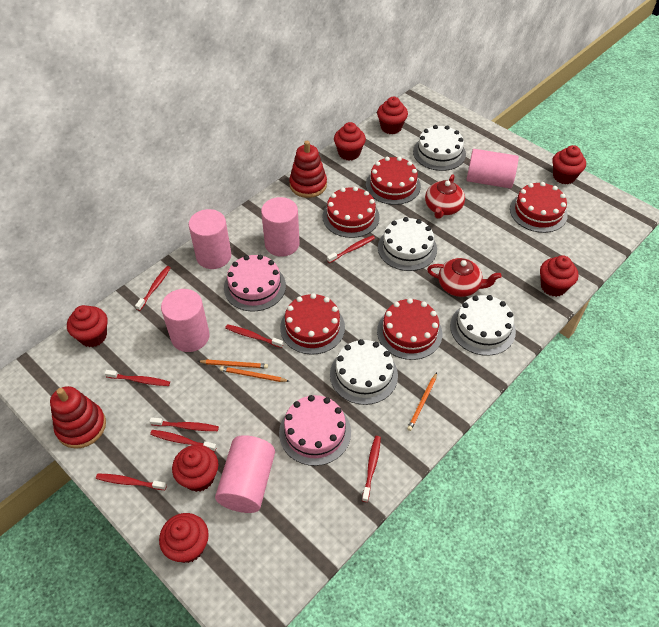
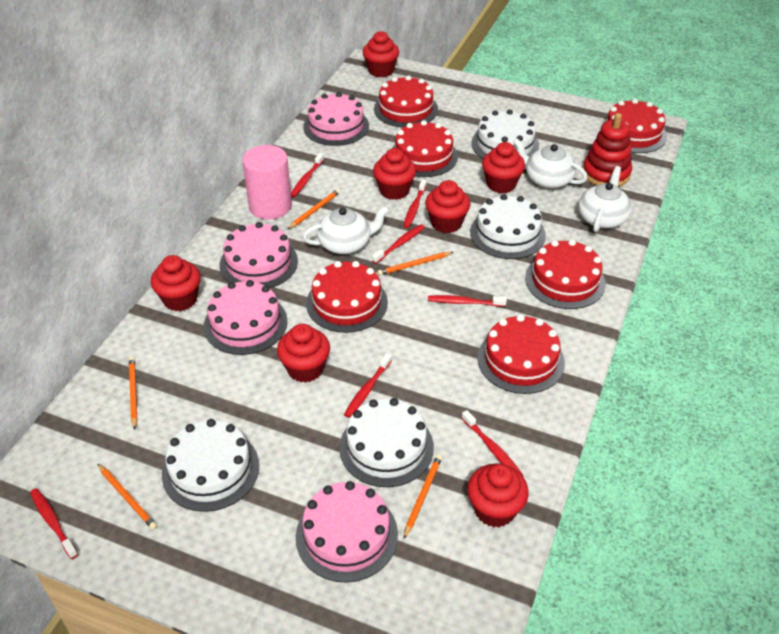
orange pencil: 3 -> 5
pink cake: 2 -> 4
pink cylinder: 5 -> 1
red cake: 5 -> 6
red stacking toy: 2 -> 1
red teapot: 2 -> 0
red toothbrush: 8 -> 7
white teapot: 0 -> 3

